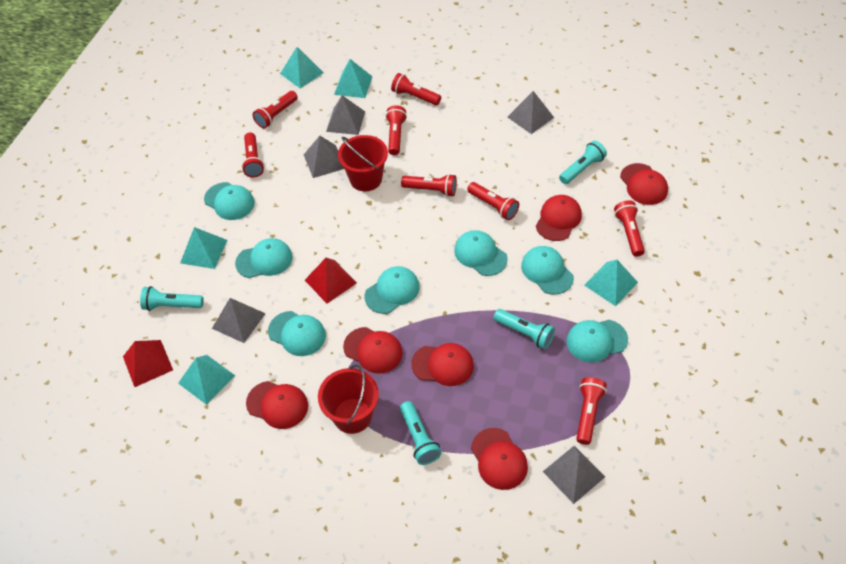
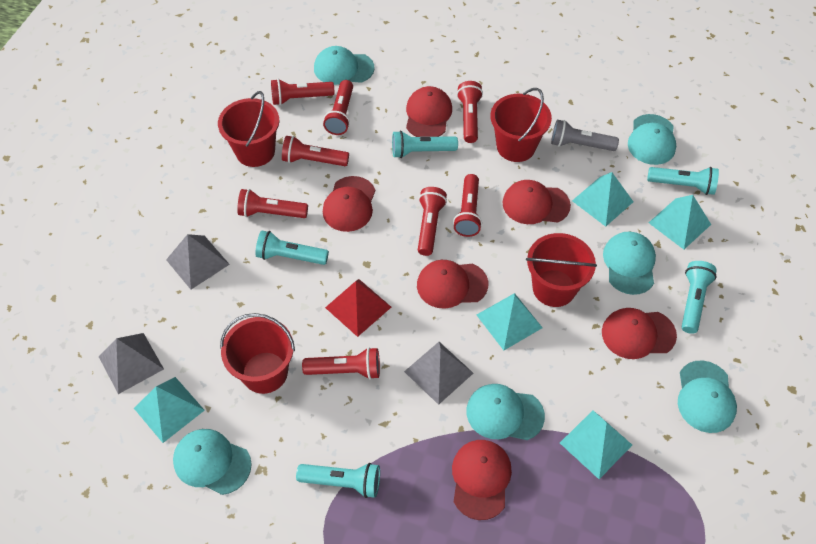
grey flashlight: 0 -> 1
grey pyramid: 5 -> 3
red bucket: 2 -> 4
red pyramid: 2 -> 1
turquoise cap: 7 -> 6
turquoise flashlight: 4 -> 5

